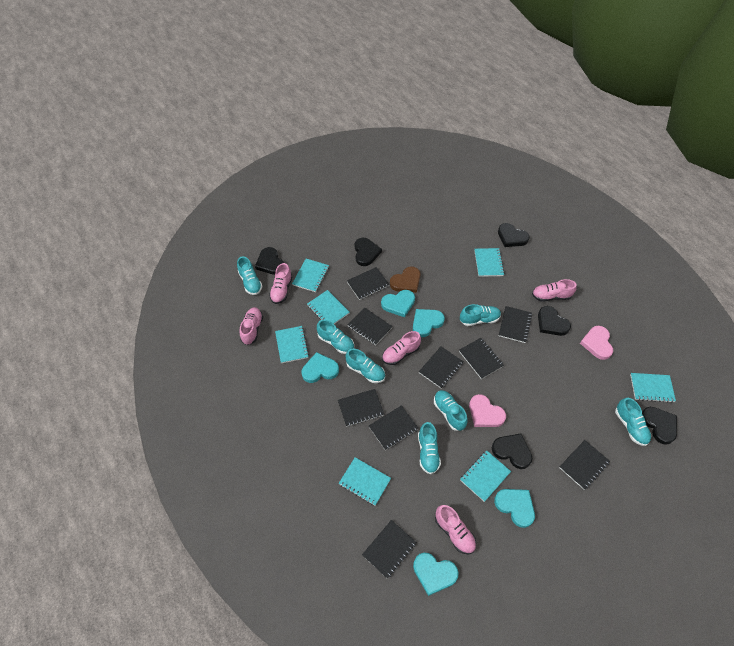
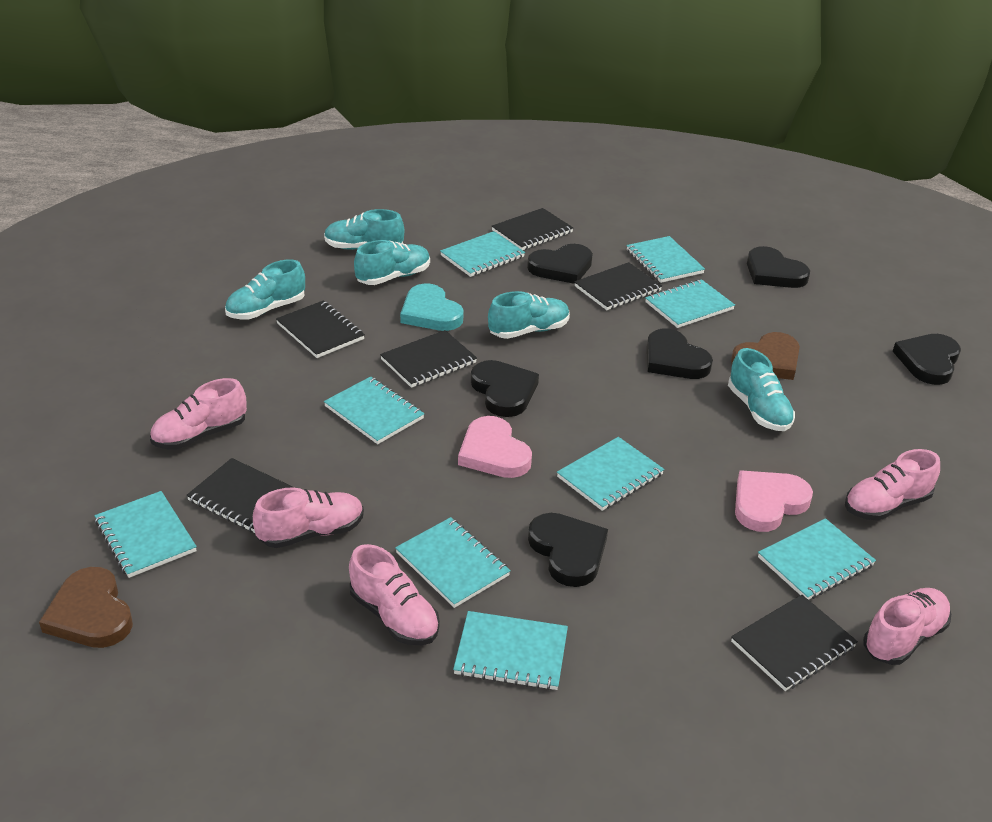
black notebook: 9 -> 6
brown heart: 1 -> 2
turquoise heart: 5 -> 1
turquoise notebook: 7 -> 9
turquoise shoe: 7 -> 5

